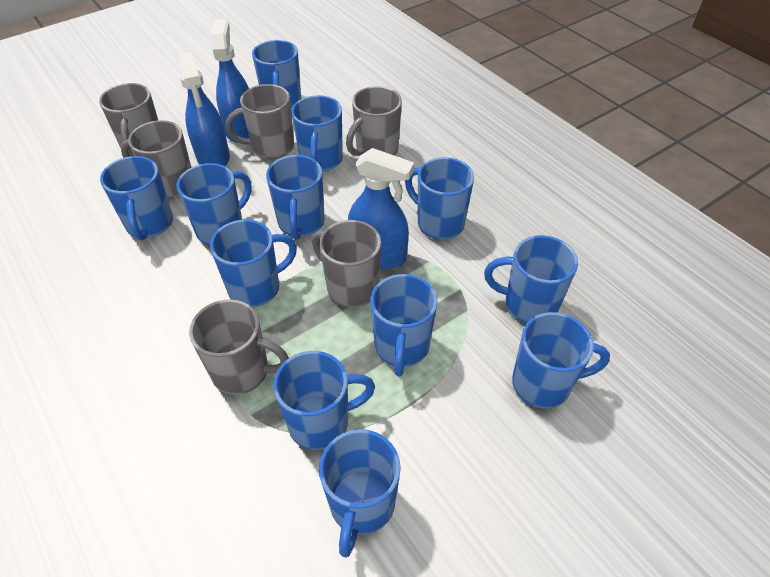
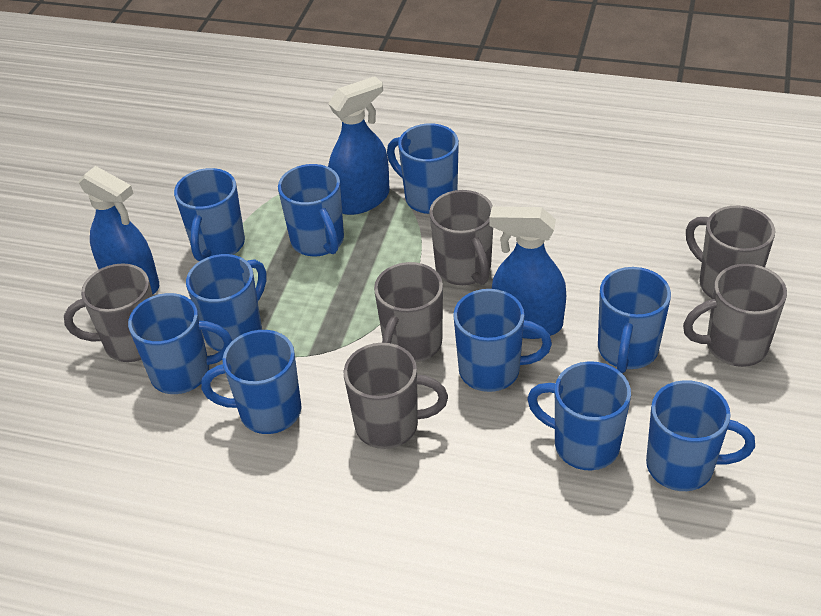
blue mug: 12 -> 10

